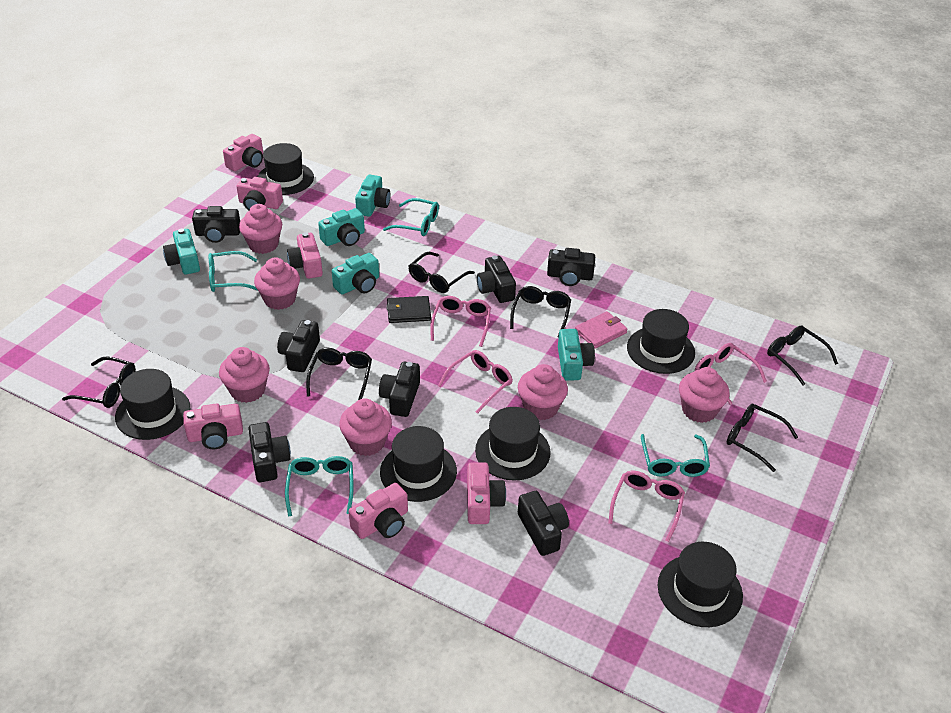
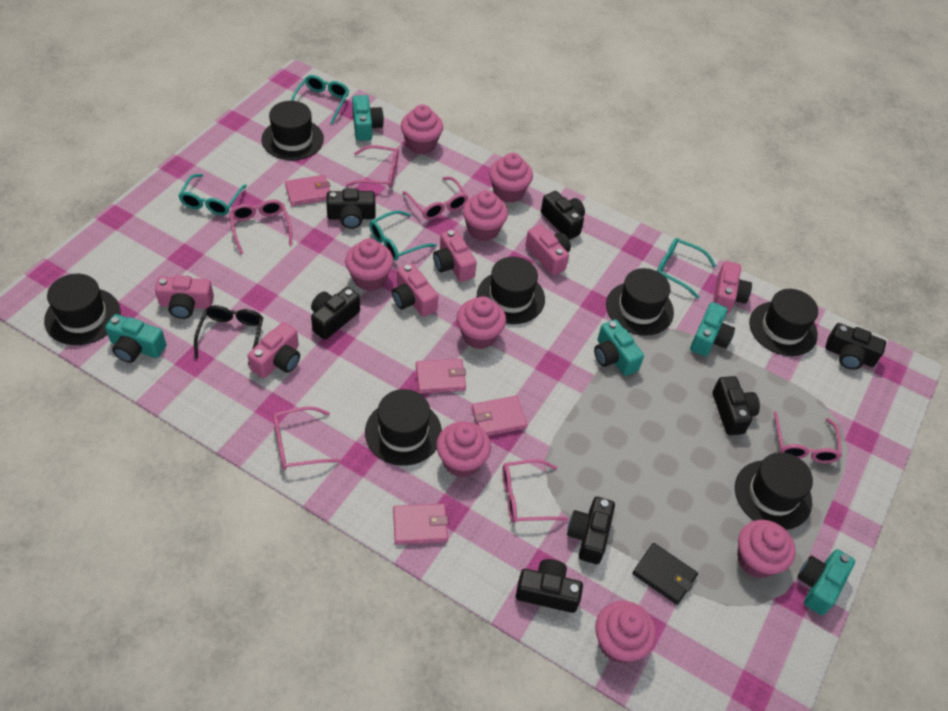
black glasses: 6 -> 1
black hat: 6 -> 7
pink cupcake: 6 -> 8
pink glasses: 4 -> 6
pink wallet: 1 -> 4

